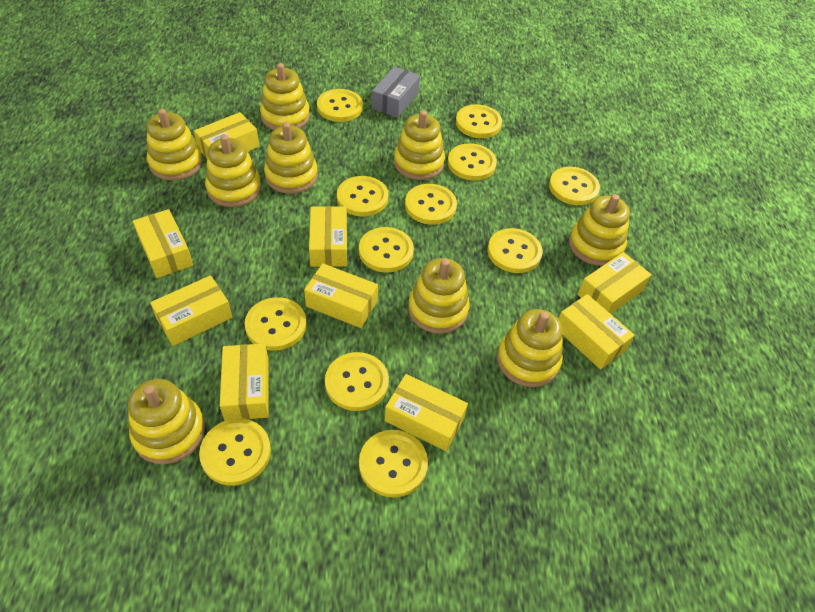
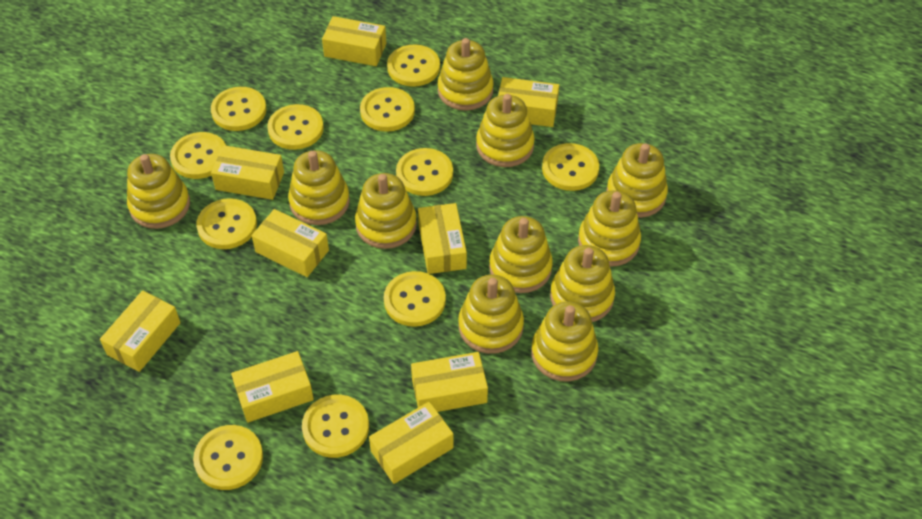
grey box: 1 -> 0
yellow button: 12 -> 11
yellow stacking toy: 9 -> 11

